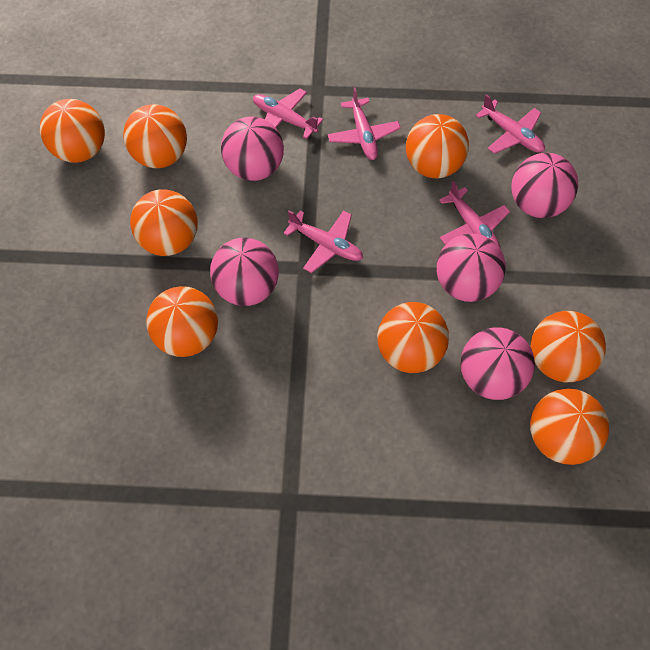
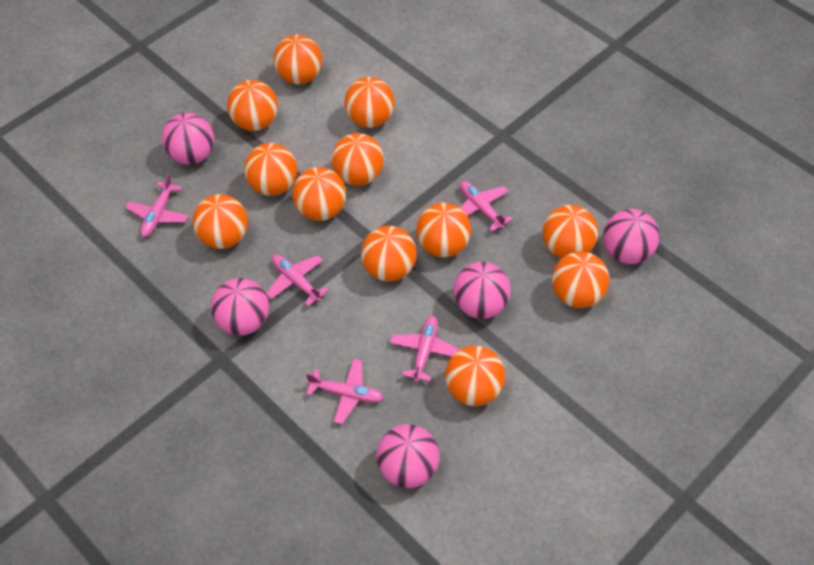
orange ball: 8 -> 12

